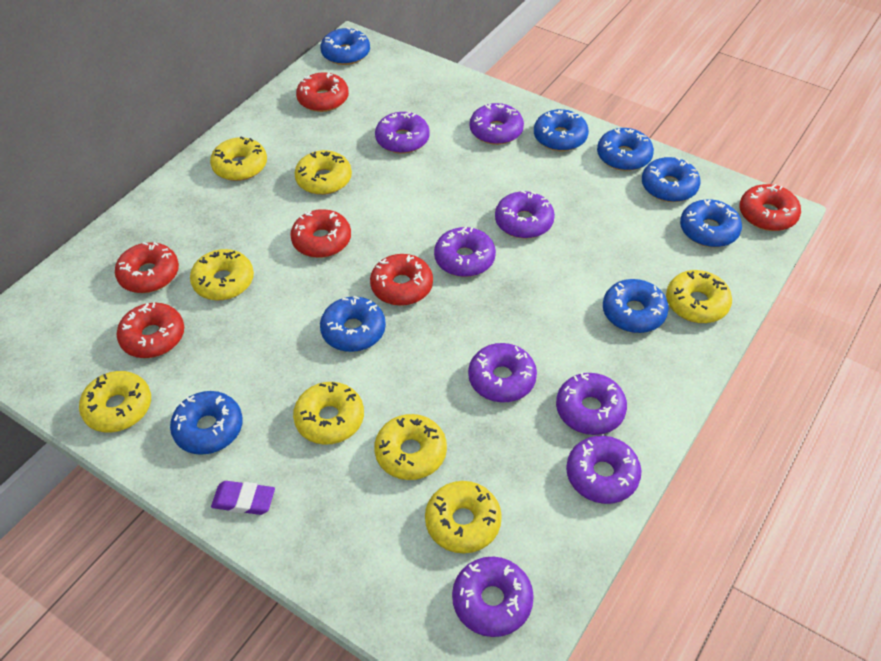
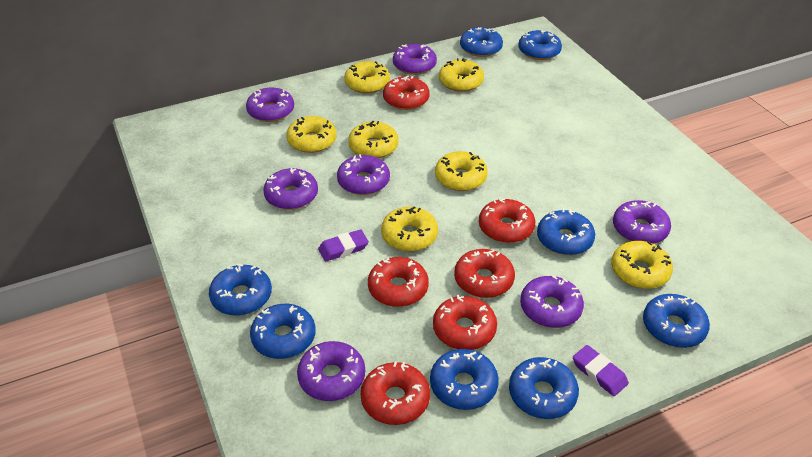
purple donut: 8 -> 7
purple eraser: 1 -> 2
yellow donut: 8 -> 7

